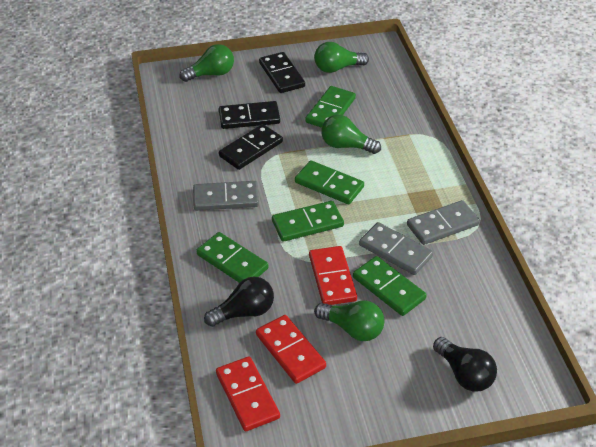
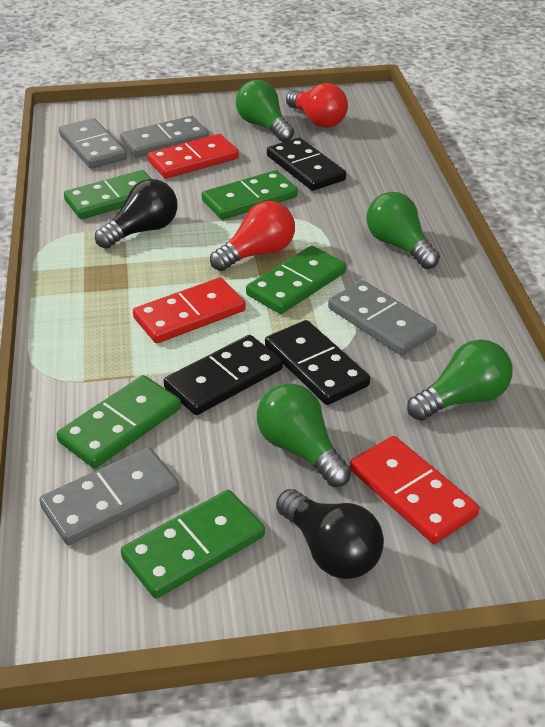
grey domino: 3 -> 4
red light bulb: 0 -> 2

